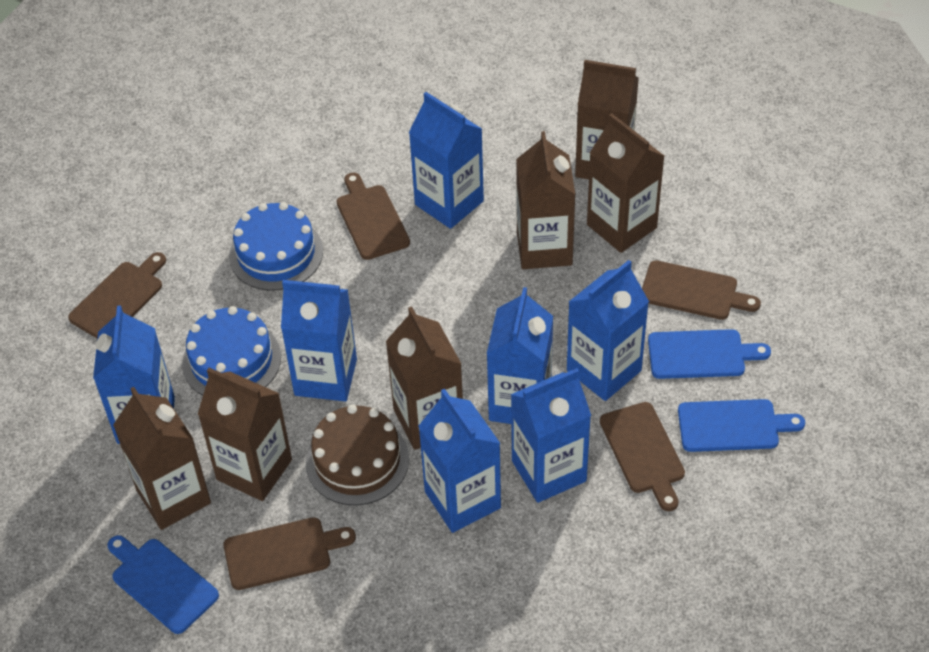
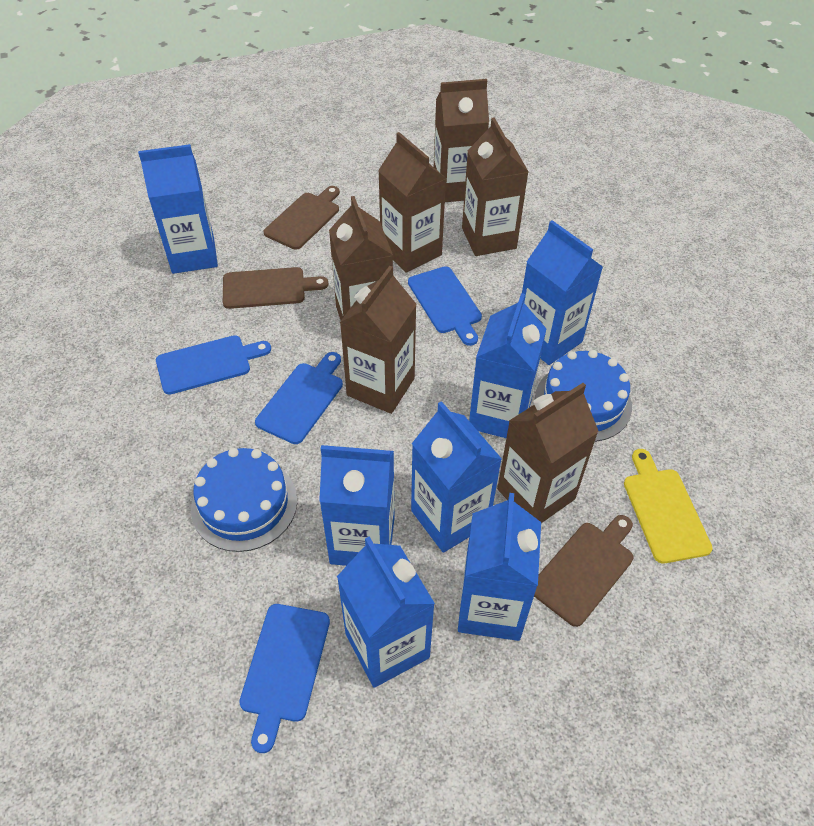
blue cutting board: 3 -> 4
brown cake: 1 -> 0
brown cutting board: 5 -> 3
yellow cutting board: 0 -> 1

